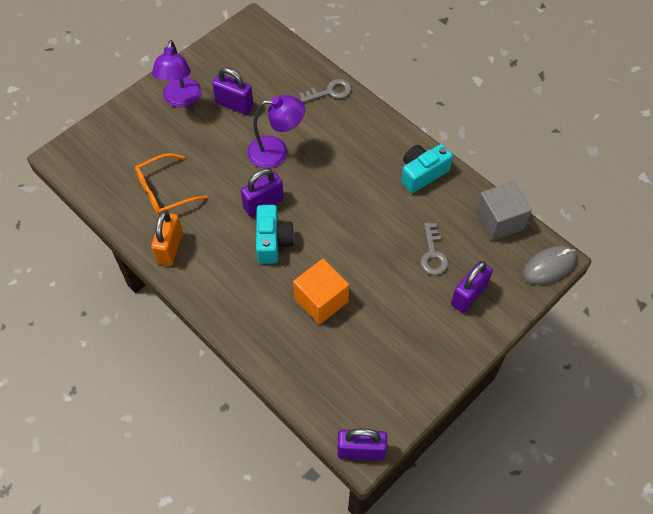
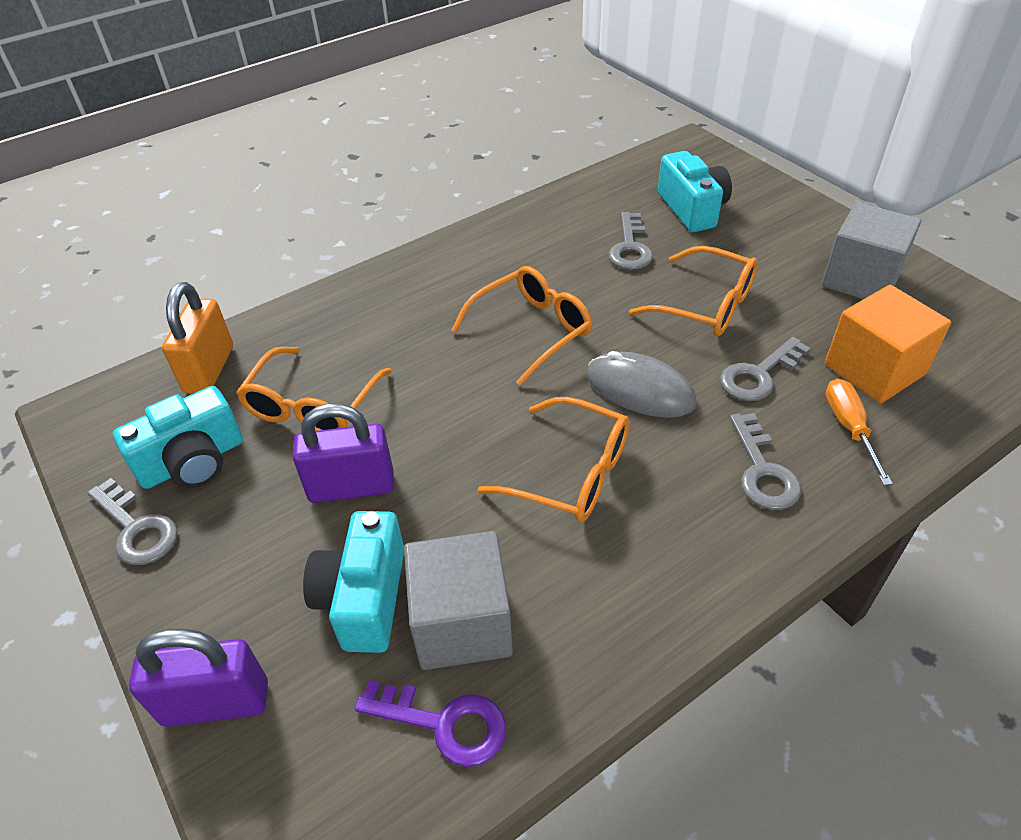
grey cube: 1 -> 2
grey key: 2 -> 4
orange glasses: 1 -> 4
orange screwdriver: 0 -> 1
purple key: 0 -> 1
purple lamp: 2 -> 0
purple padlock: 4 -> 2
turquoise camera: 2 -> 3

